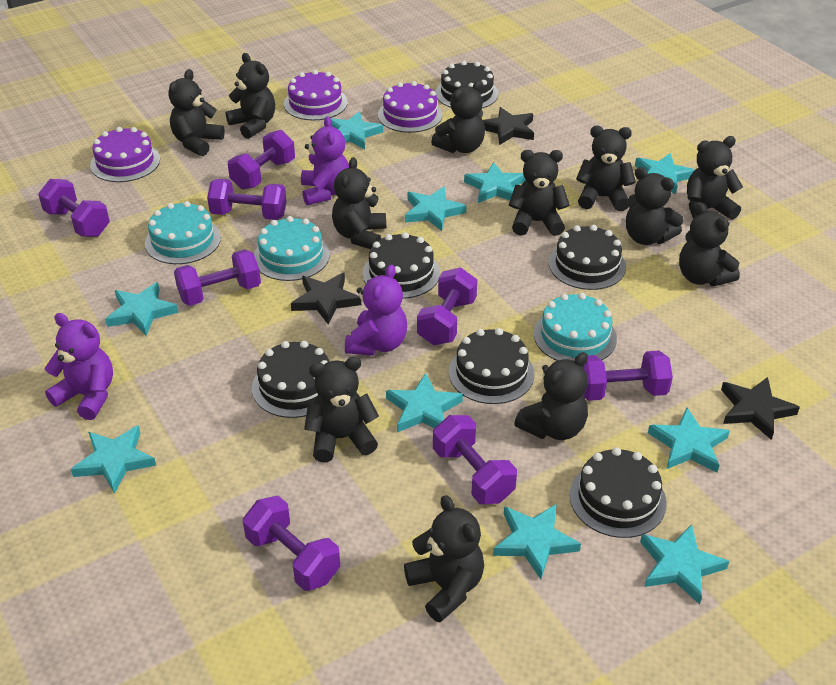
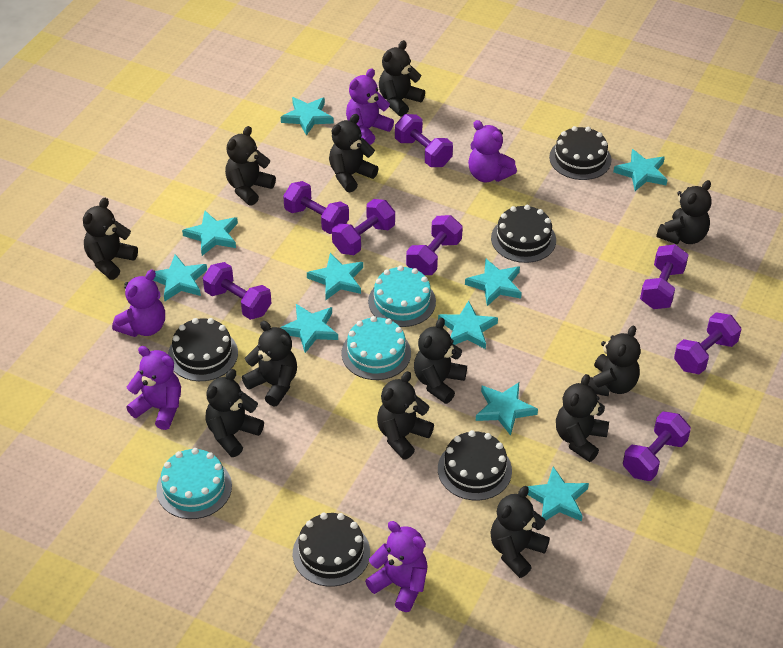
black cake: 6 -> 5
black star: 3 -> 0
purple cake: 3 -> 0
purple teddy bear: 3 -> 5

